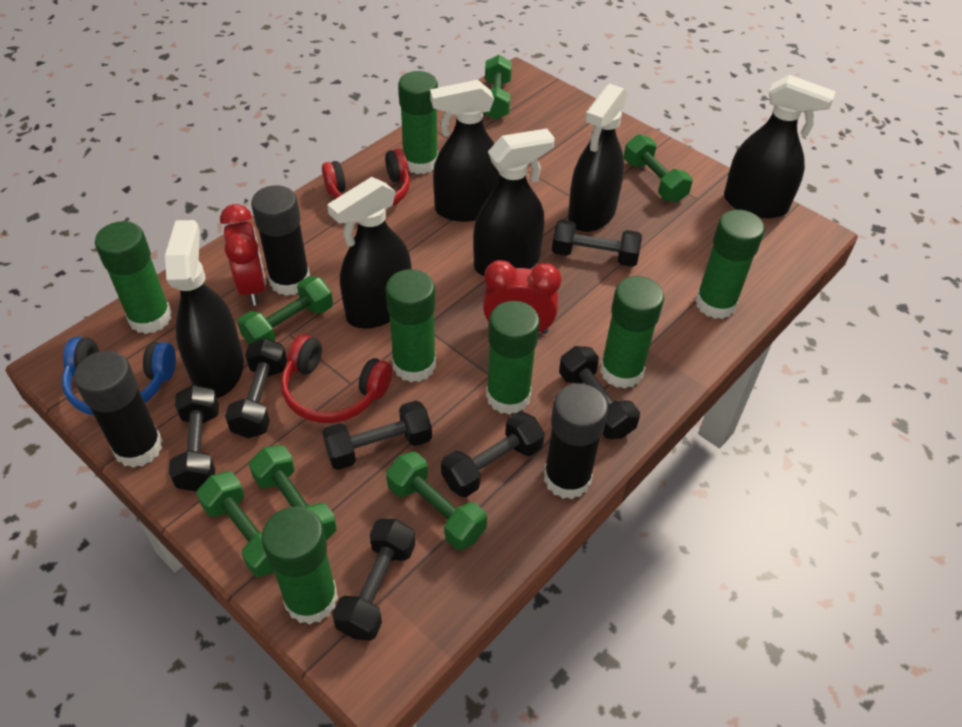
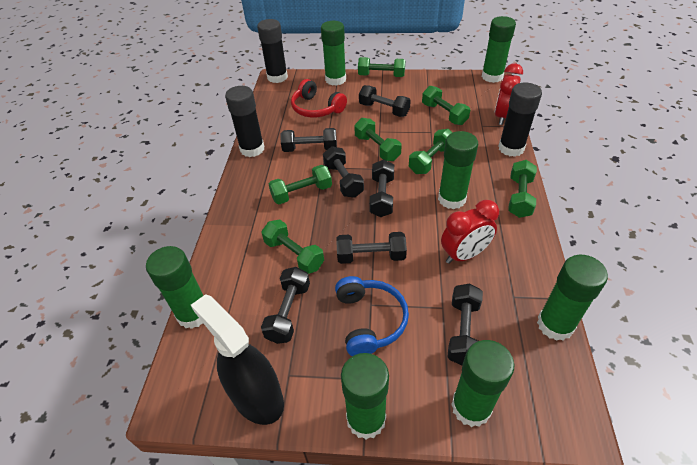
black spray bottle: 6 -> 1
green dumbbell: 6 -> 7
red headphones: 2 -> 1

